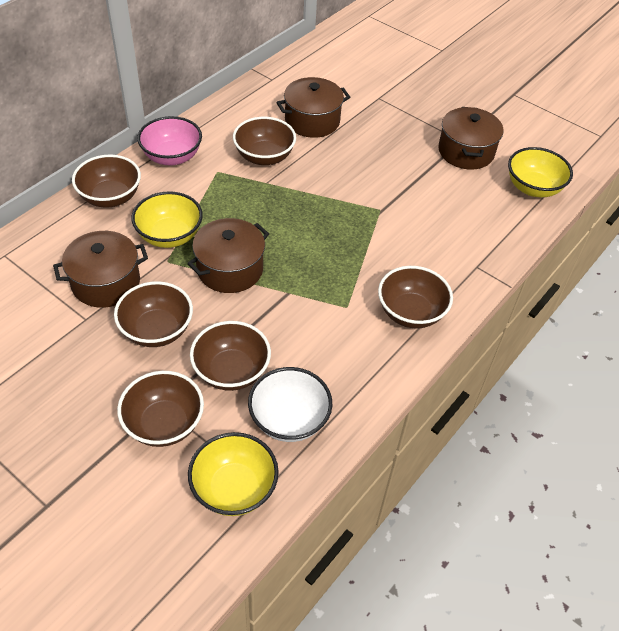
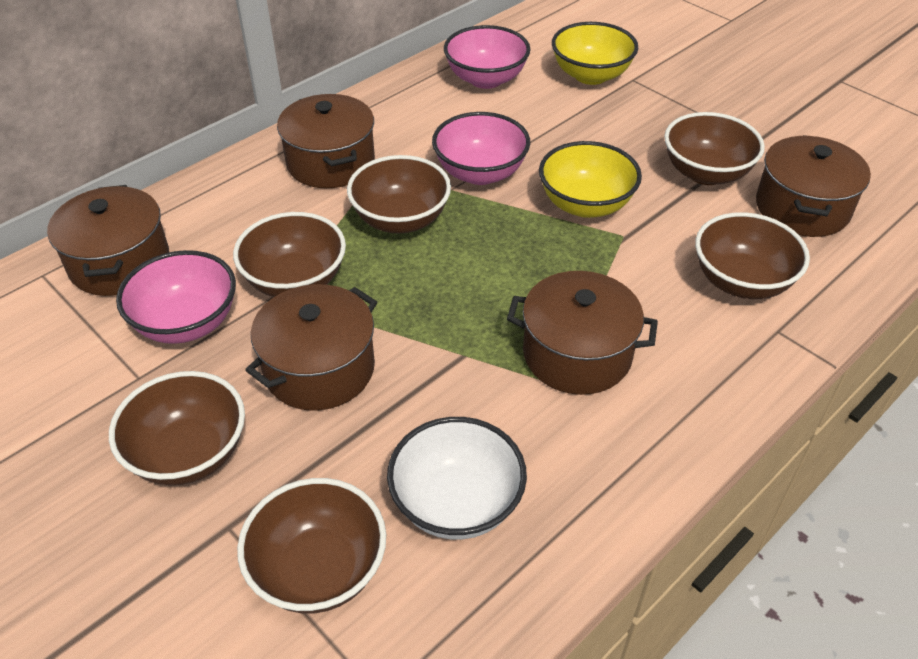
brown pot: 4 -> 5
pink bowl: 1 -> 3
yellow bowl: 3 -> 2

